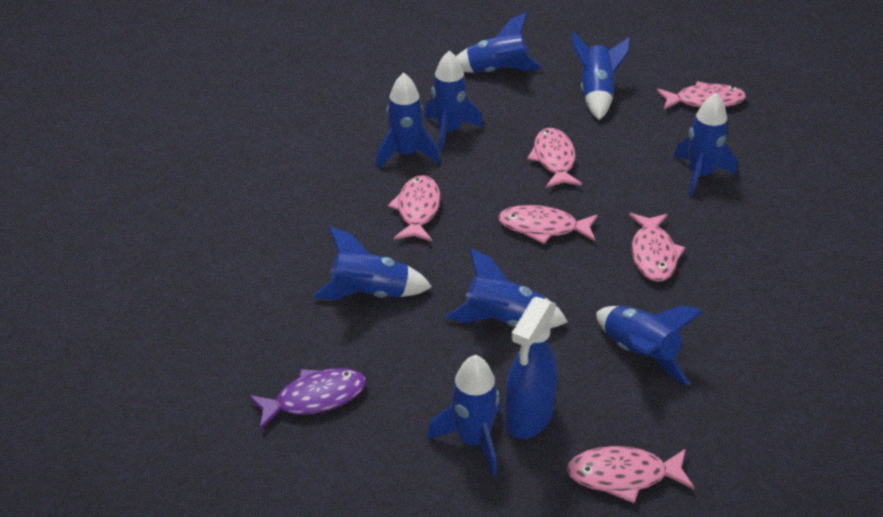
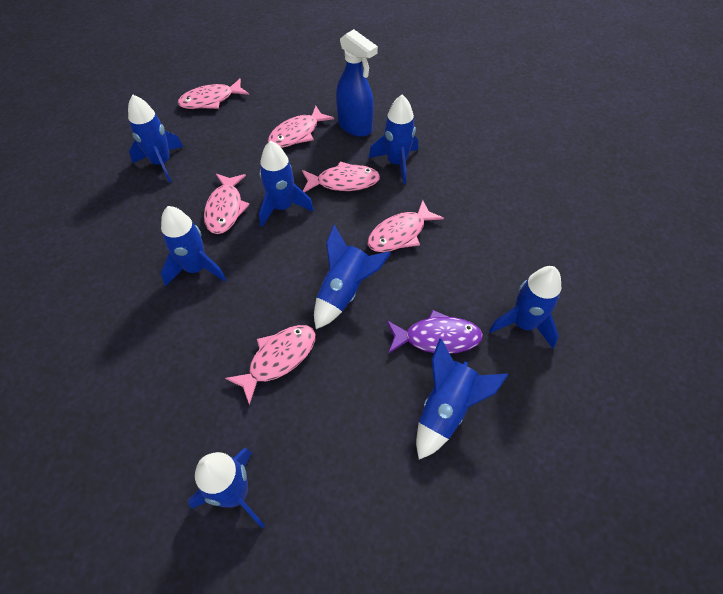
blue rocket: 9 -> 8

